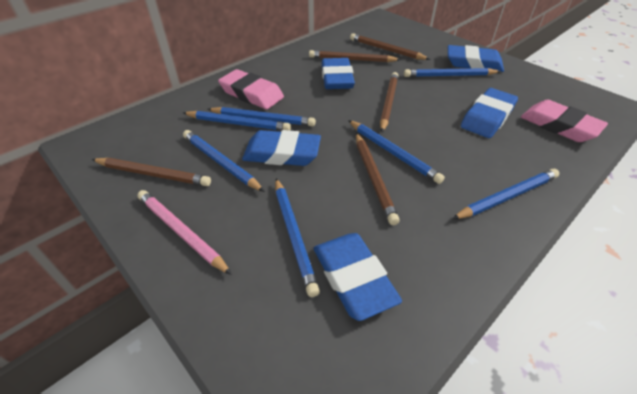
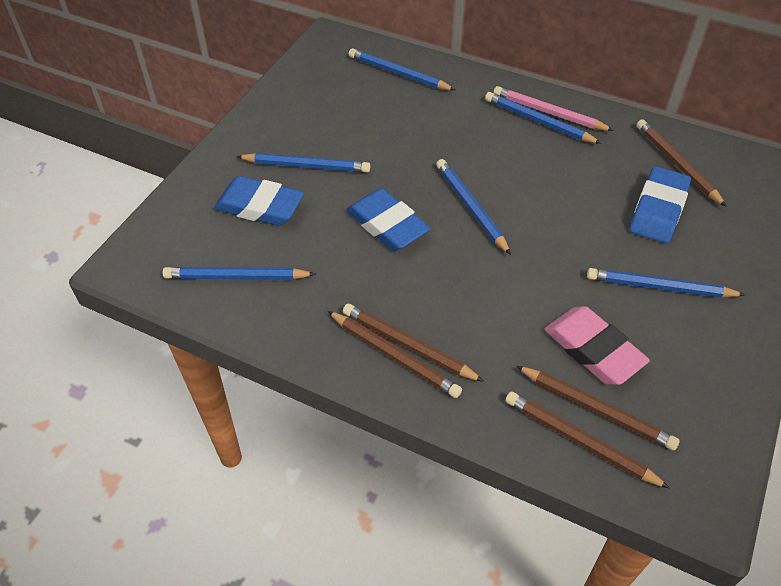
blue eraser: 5 -> 3
blue pencil: 7 -> 6
pink eraser: 2 -> 1

